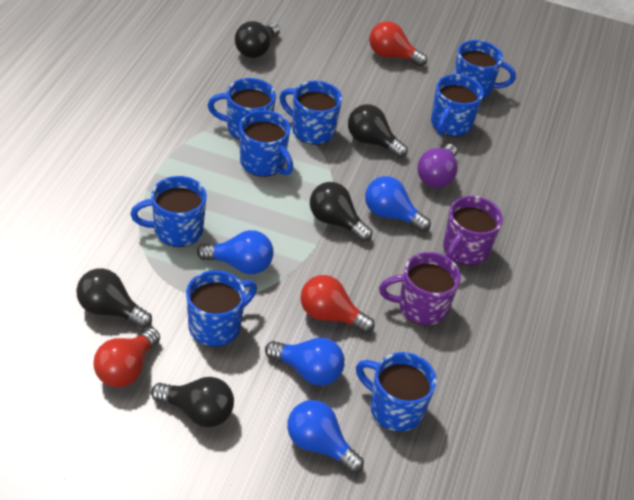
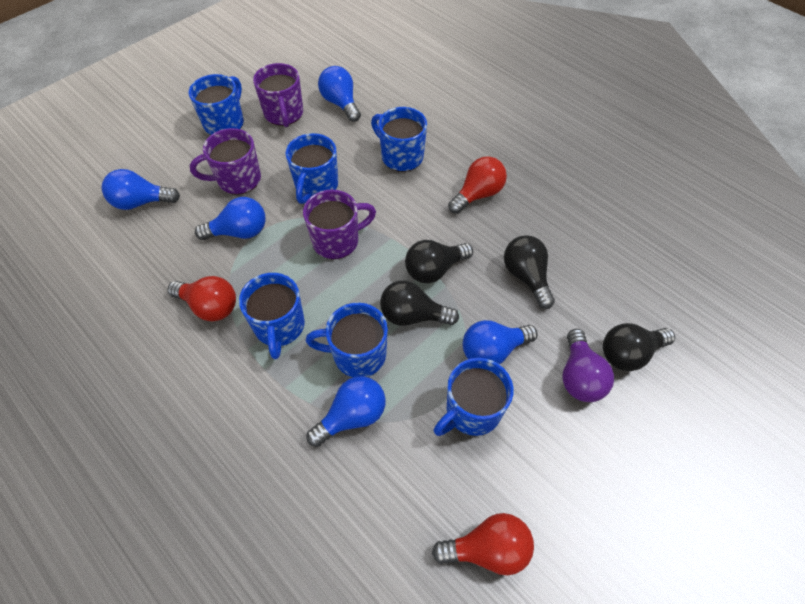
black light bulb: 5 -> 4
blue light bulb: 4 -> 5
blue mug: 8 -> 6
purple mug: 2 -> 3

